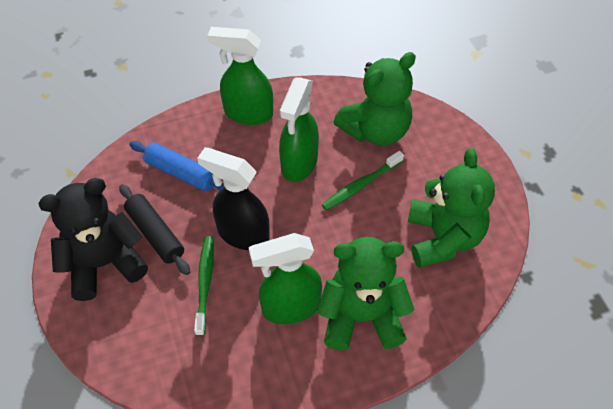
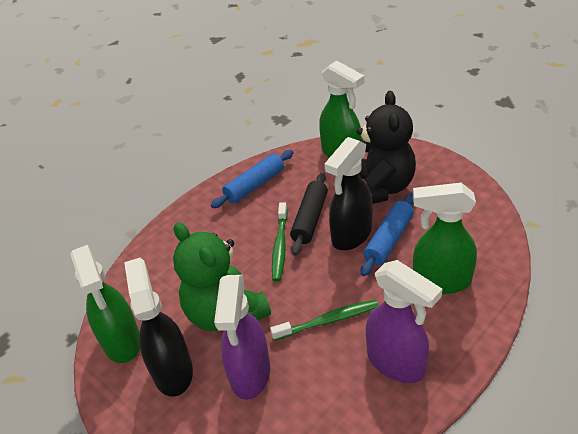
black spray bottle: 1 -> 2
blue rolling pin: 1 -> 2
green teddy bear: 3 -> 1
purple spray bottle: 0 -> 2

